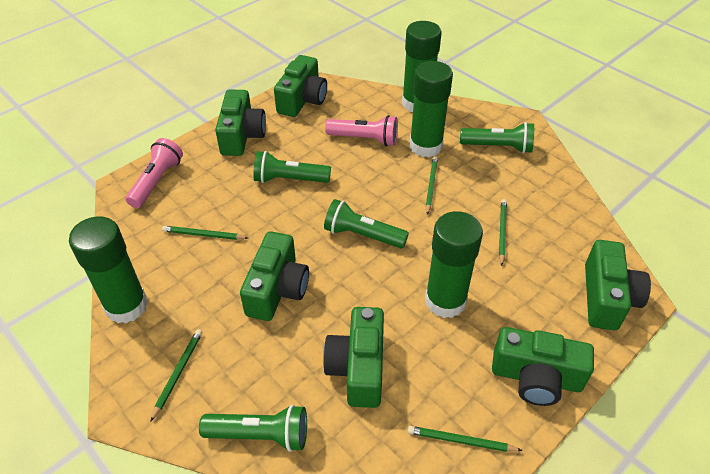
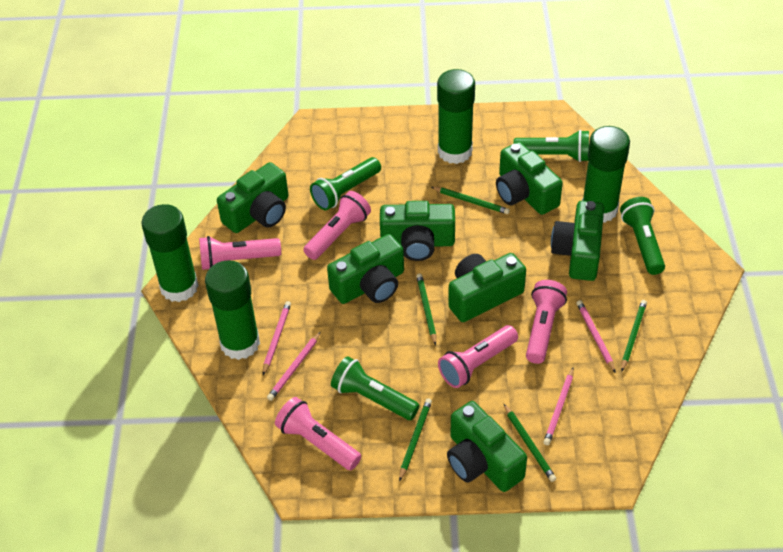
green camera: 6 -> 7
pink flashlight: 2 -> 5
pink pencil: 0 -> 4

